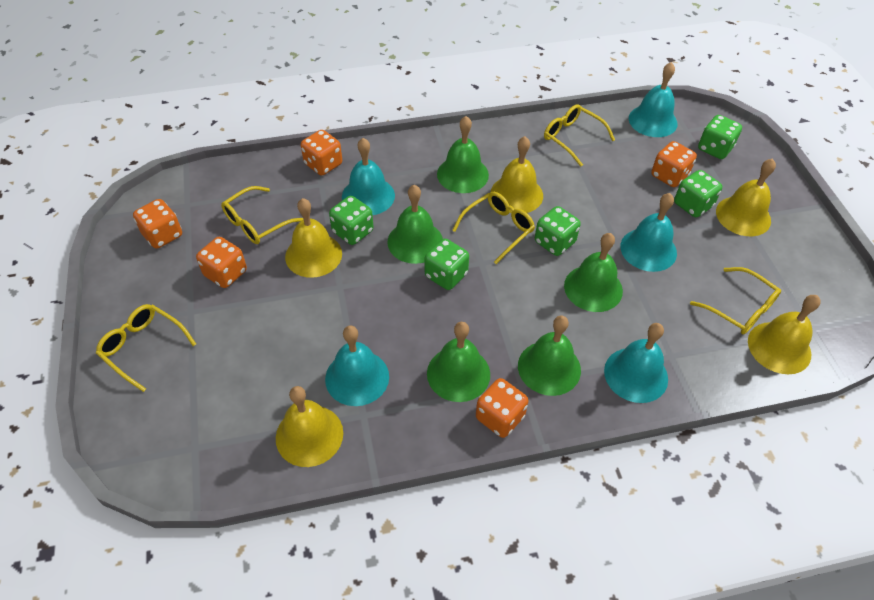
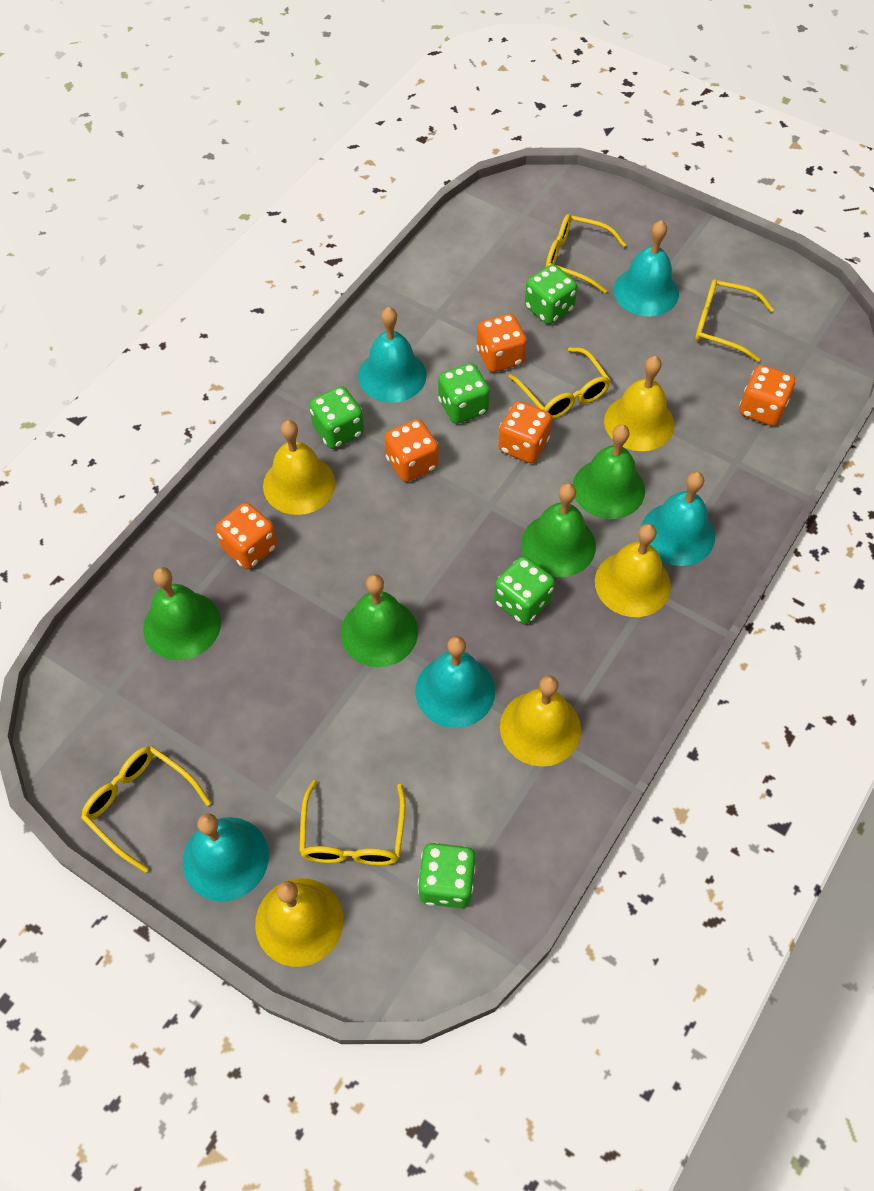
green bell: 5 -> 4

